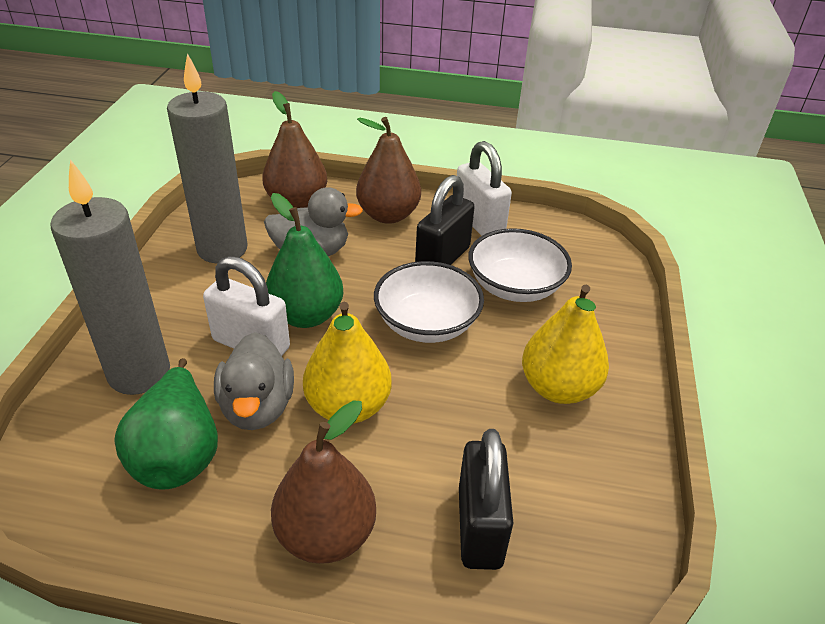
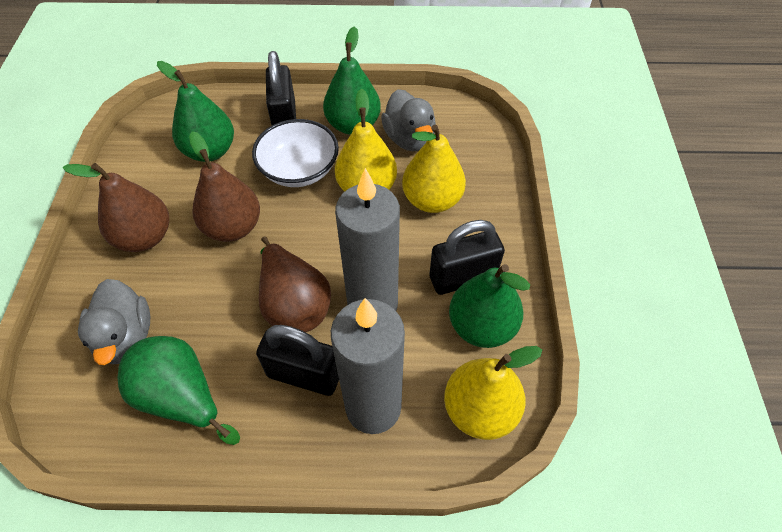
black padlock: 2 -> 3
green pear: 2 -> 4
white bowl: 2 -> 1
white padlock: 2 -> 0
yellow pear: 2 -> 3

